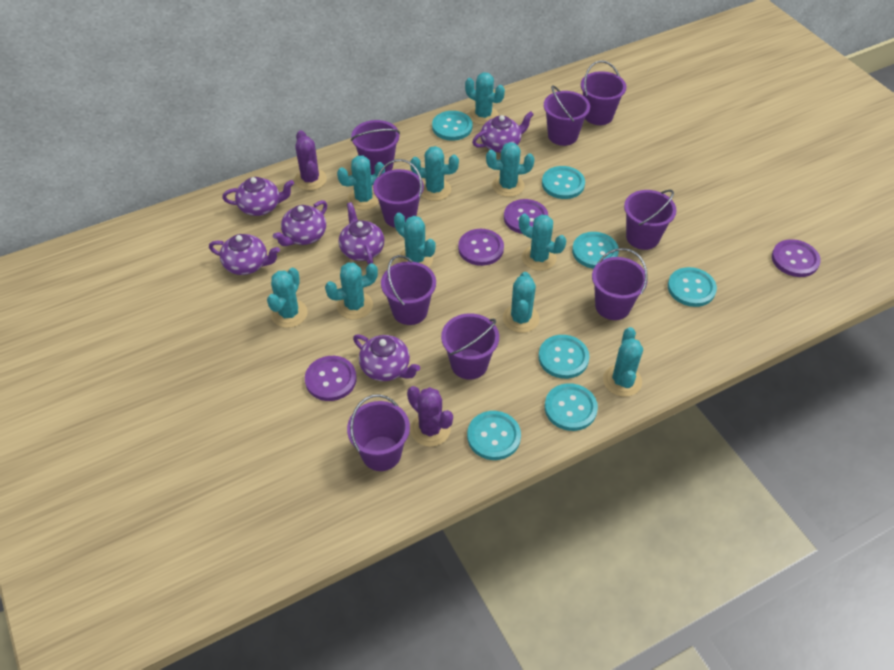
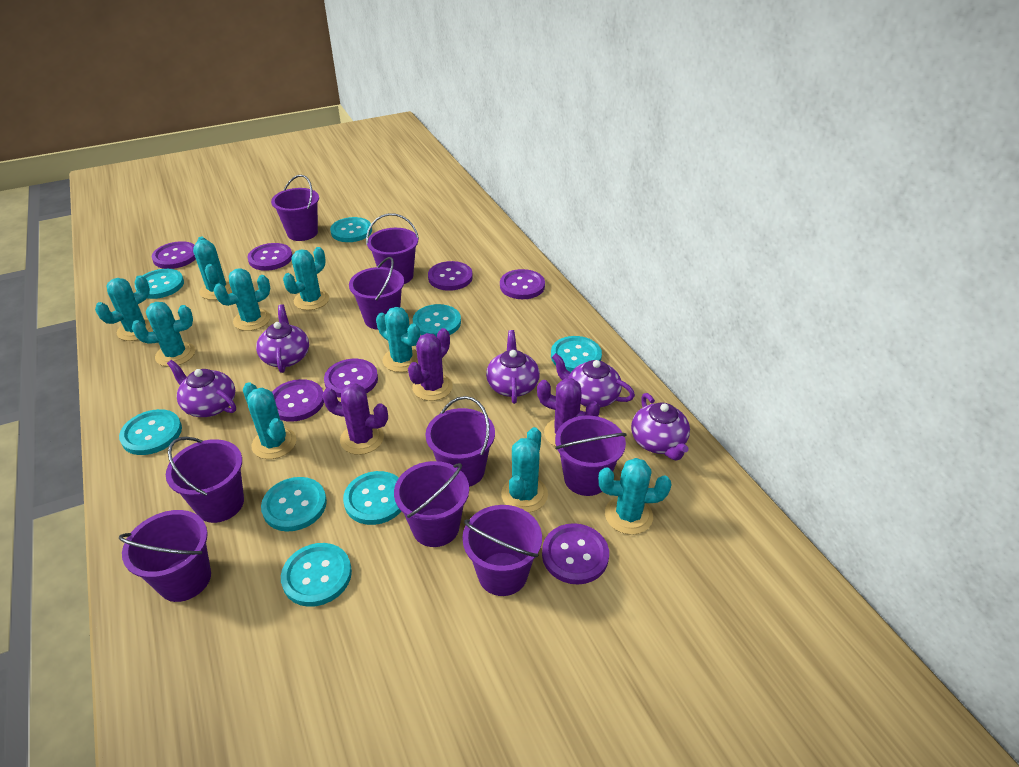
purple button: 4 -> 7
purple cactus: 2 -> 3
purple teapot: 6 -> 5
turquoise button: 7 -> 8
turquoise cactus: 10 -> 9

